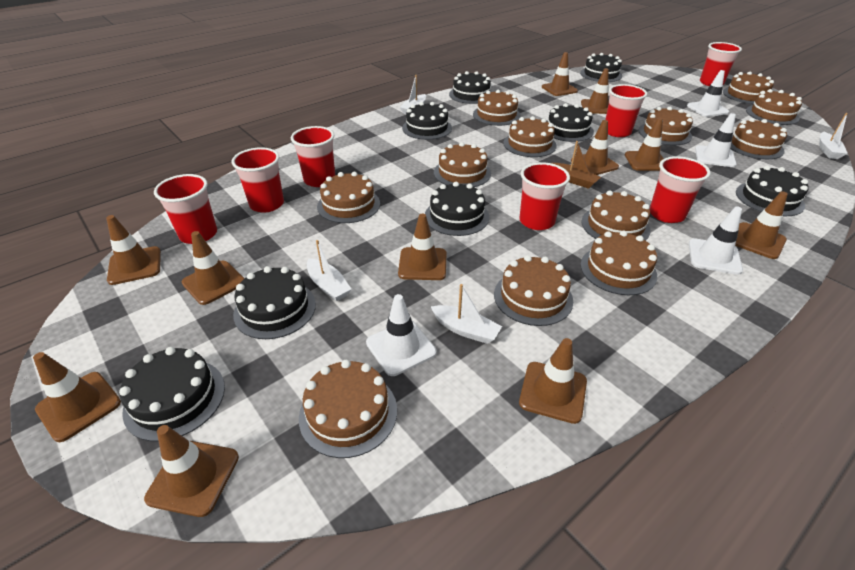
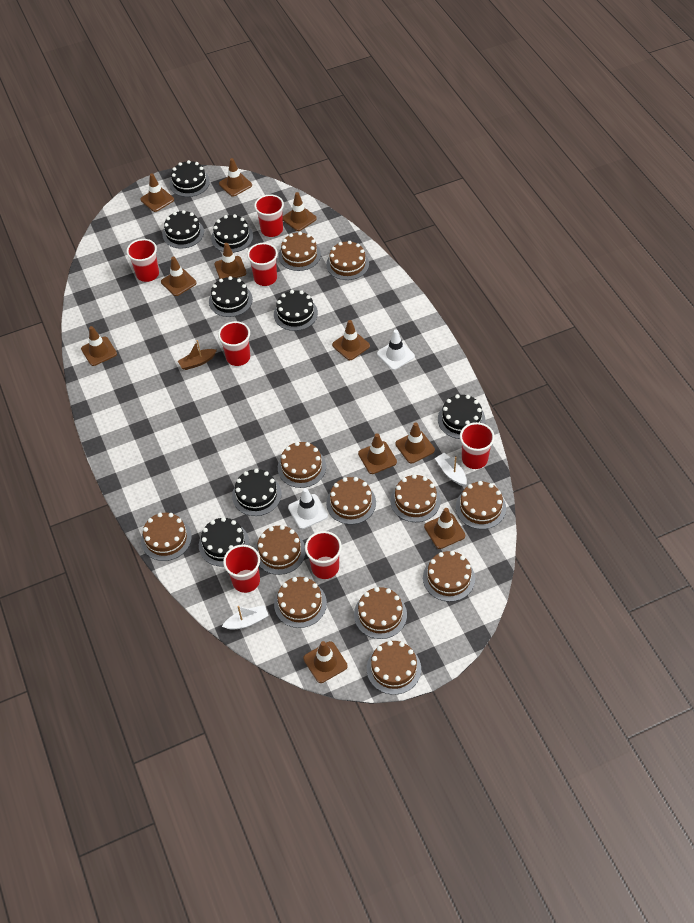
white boat: 4 -> 2
white traffic cone: 4 -> 2

